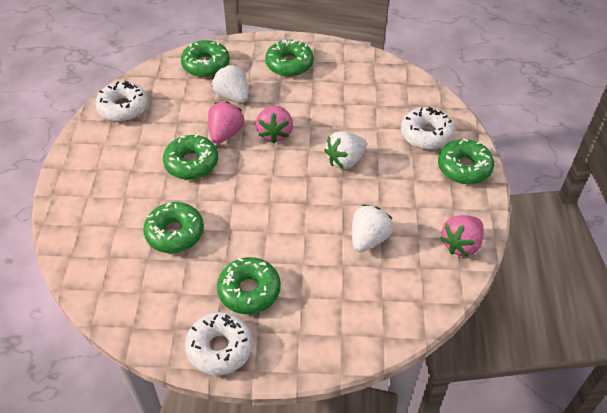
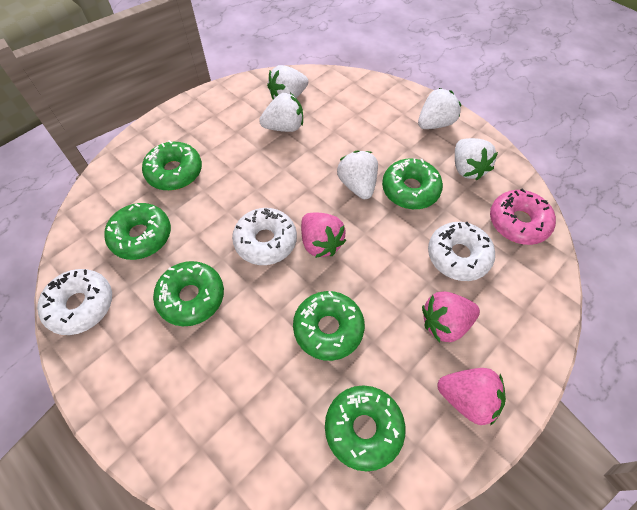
pink donut: 0 -> 1
white strawberry: 3 -> 5

